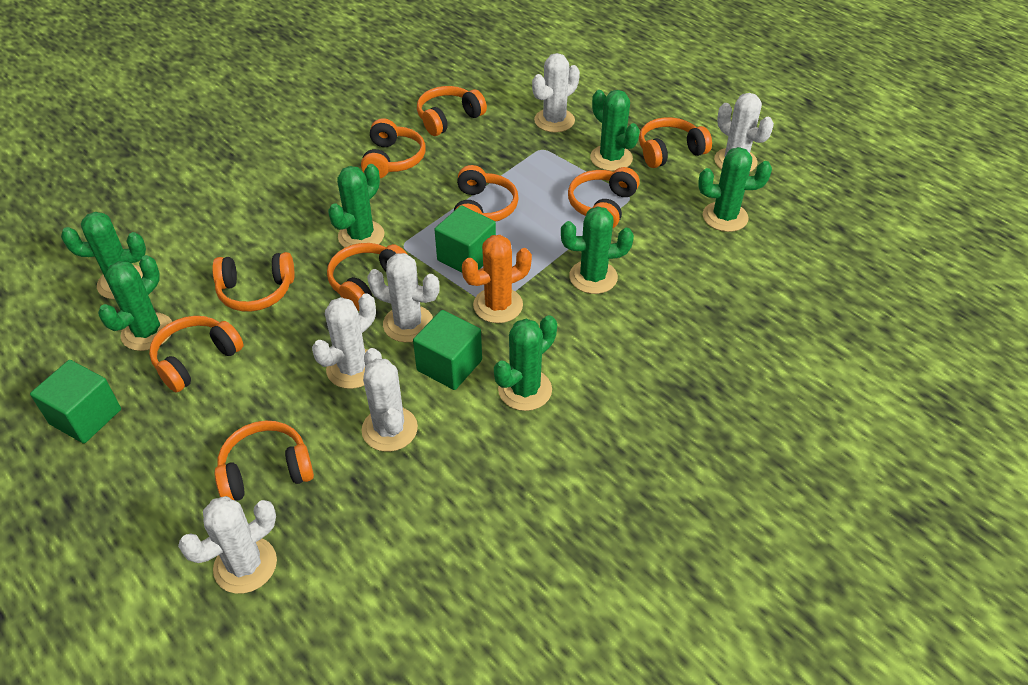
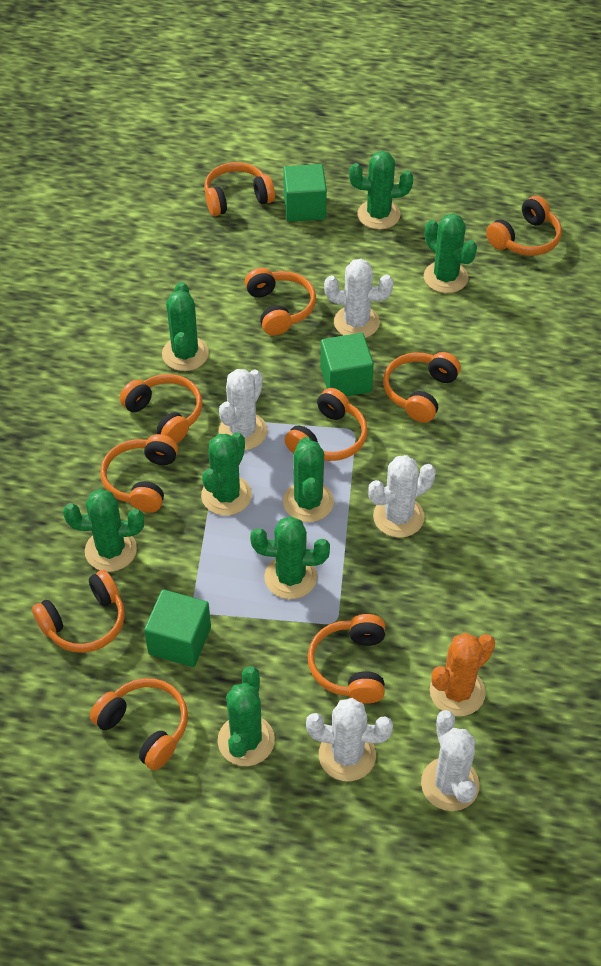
green cactus: 7 -> 8
orange headphones: 9 -> 10
white cactus: 6 -> 5

